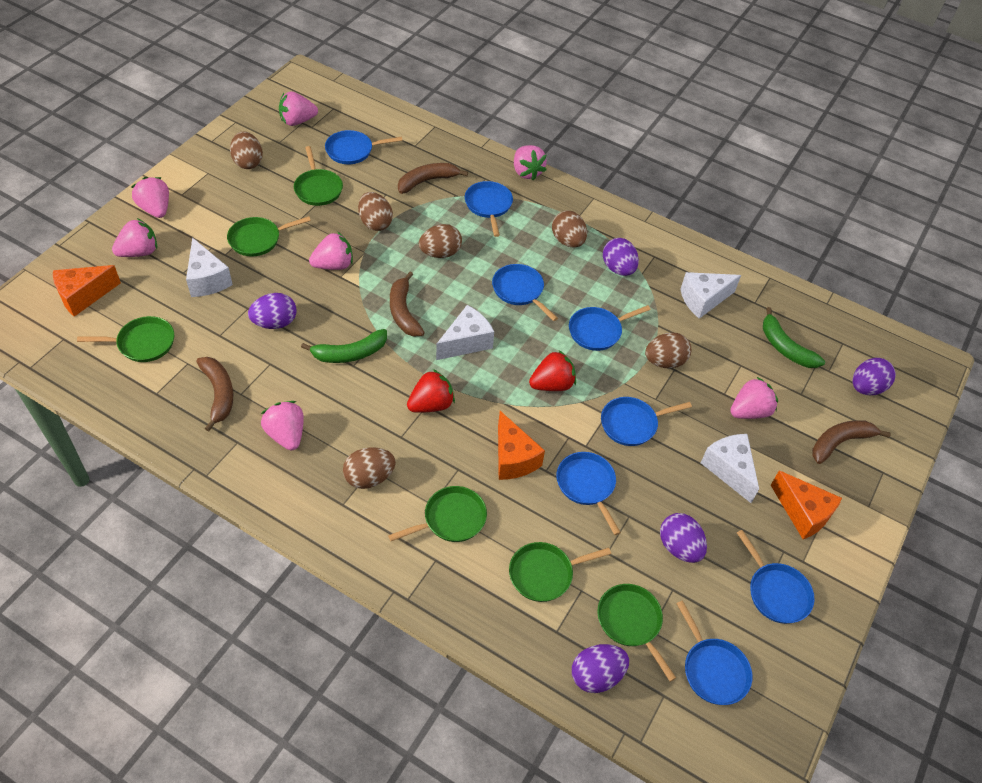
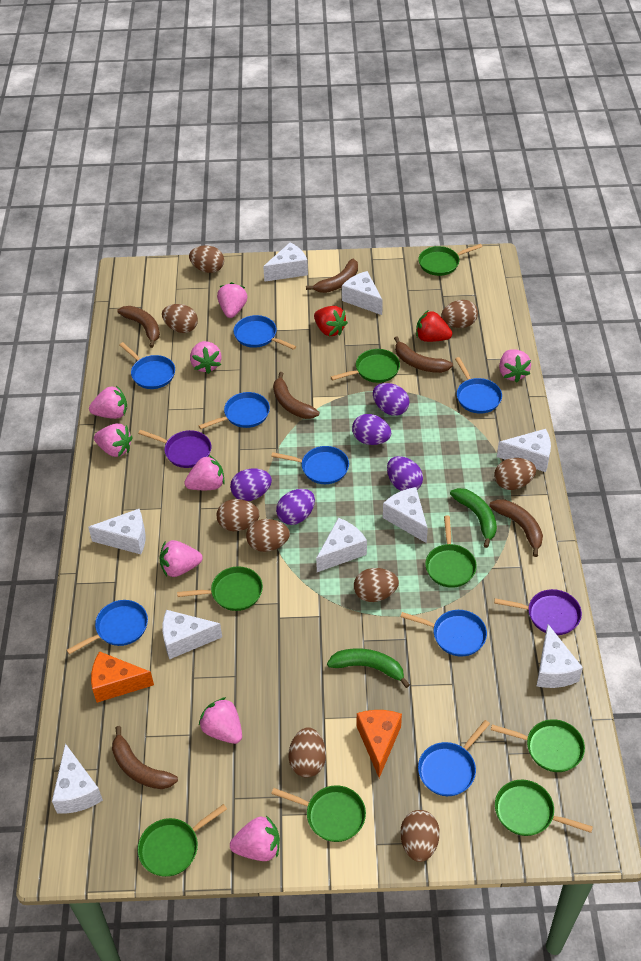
brown banana: 4 -> 6
brown egg: 6 -> 9
green pan: 6 -> 8
orange cheese: 3 -> 2
pink strawberry: 7 -> 9
purple pan: 0 -> 2
white cheese: 4 -> 9

